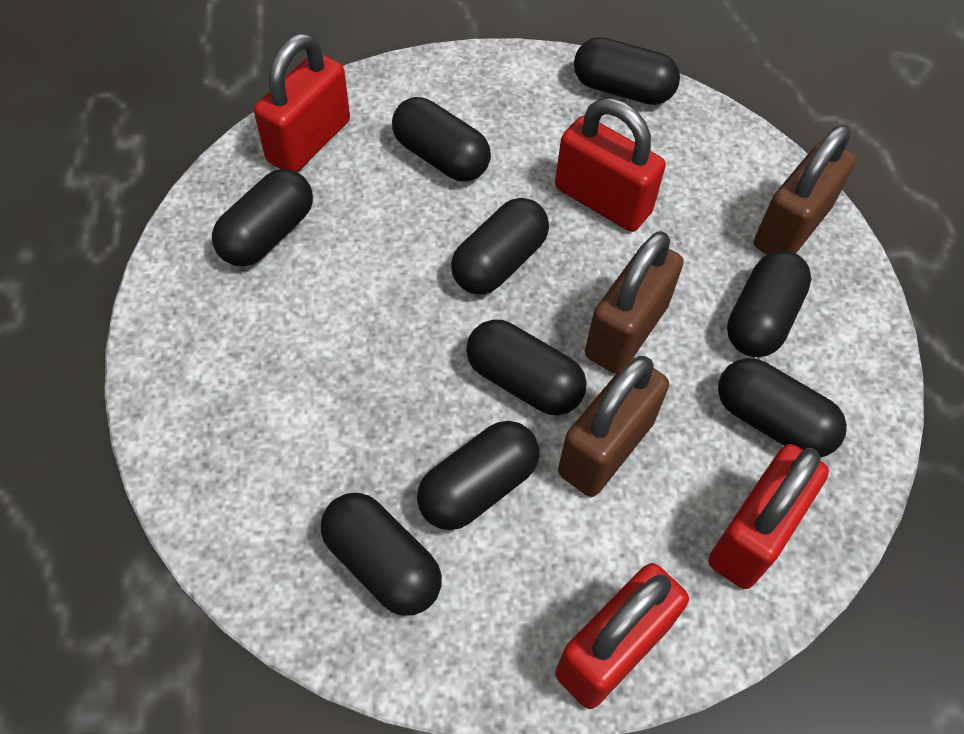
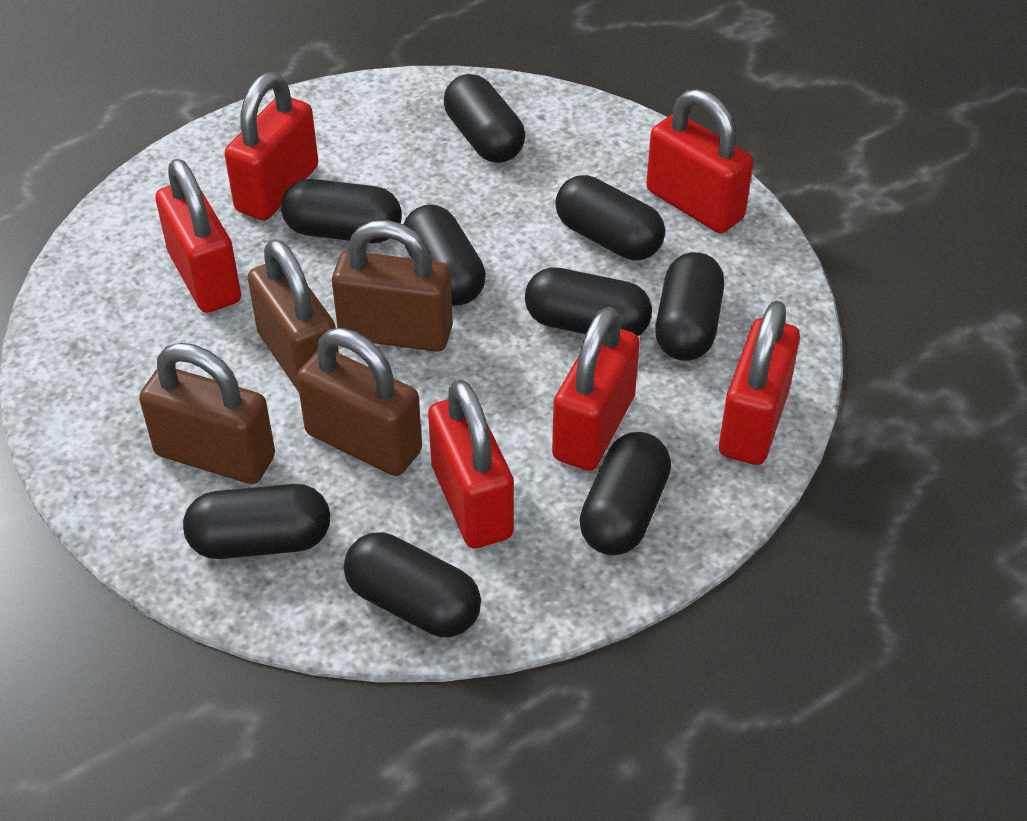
brown padlock: 3 -> 4
red padlock: 4 -> 6

